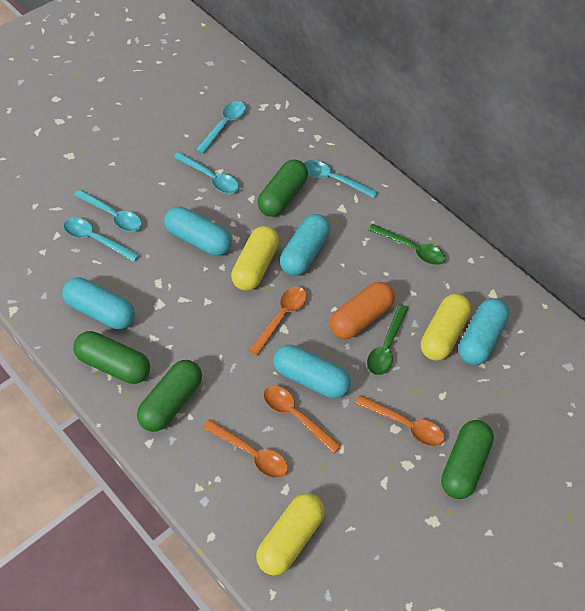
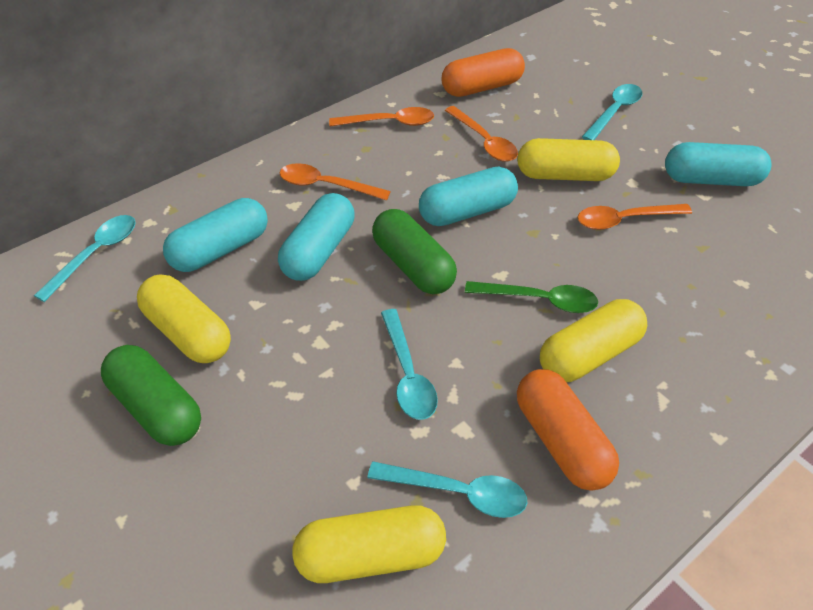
green capsule: 4 -> 2
green spoon: 2 -> 1
orange capsule: 1 -> 2
turquoise capsule: 5 -> 4
turquoise spoon: 5 -> 4
yellow capsule: 3 -> 4

